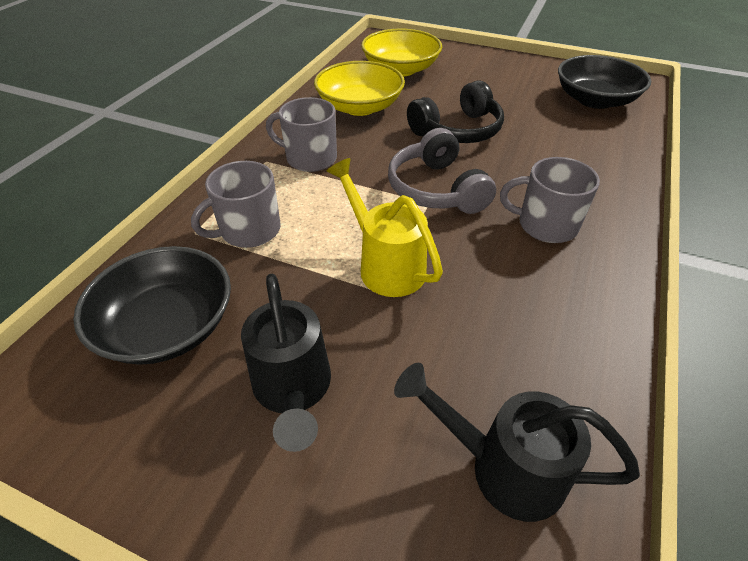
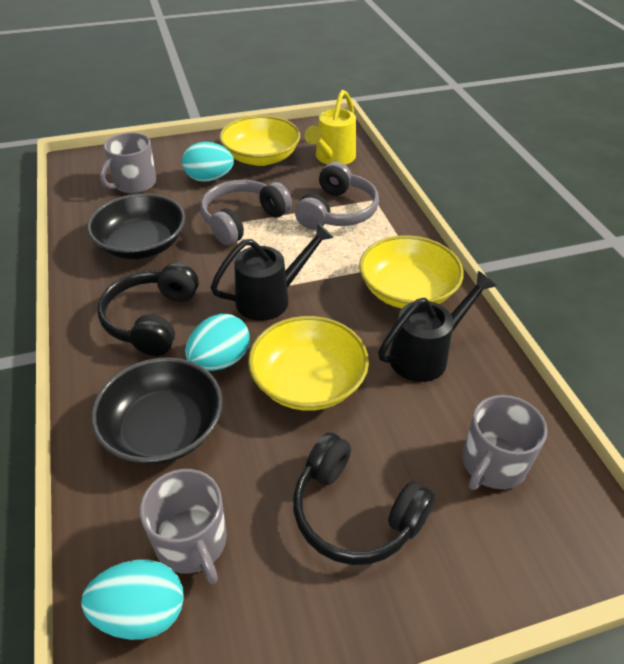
black headphones: 1 -> 2
grey headphones: 1 -> 2
turquoise egg: 0 -> 3
yellow bowl: 2 -> 3

